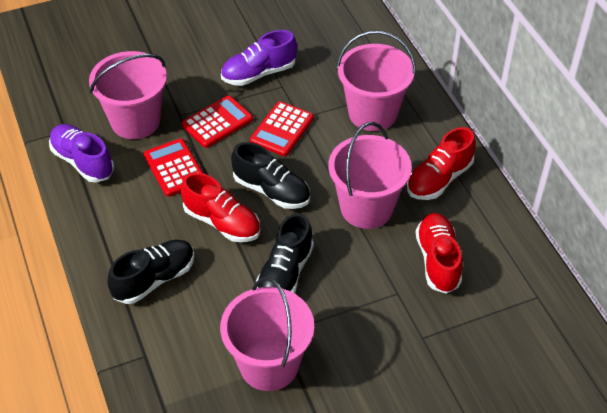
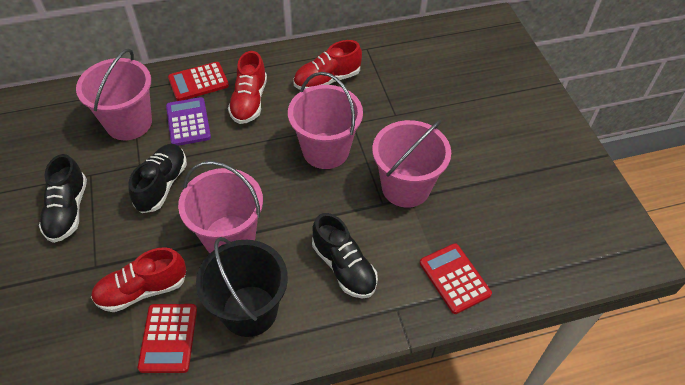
black bucket: 0 -> 1
purple calculator: 0 -> 1
purple shoe: 2 -> 0

